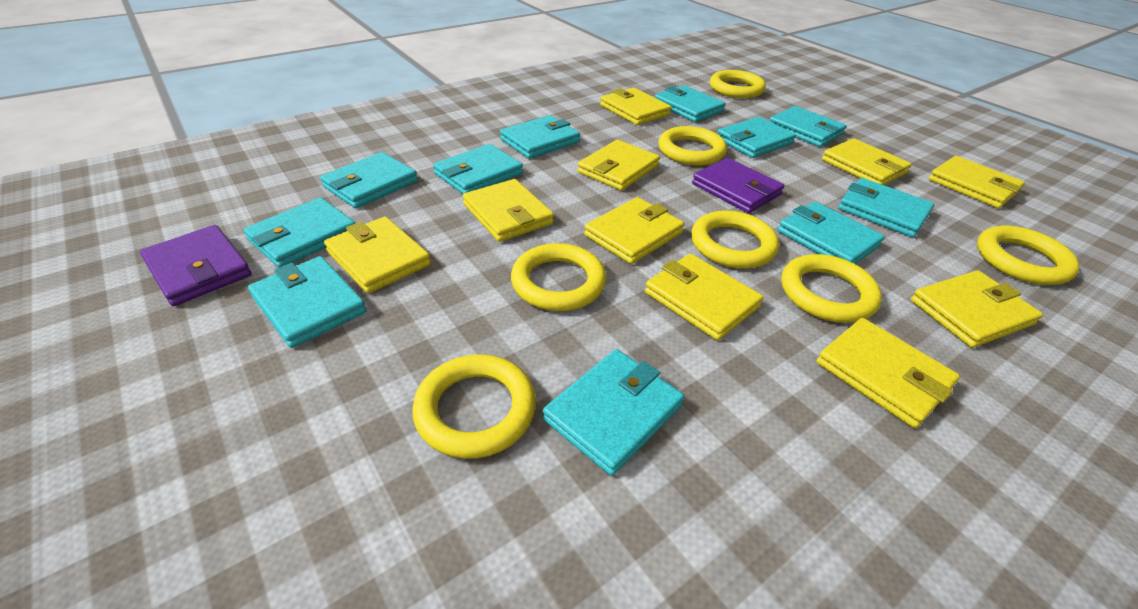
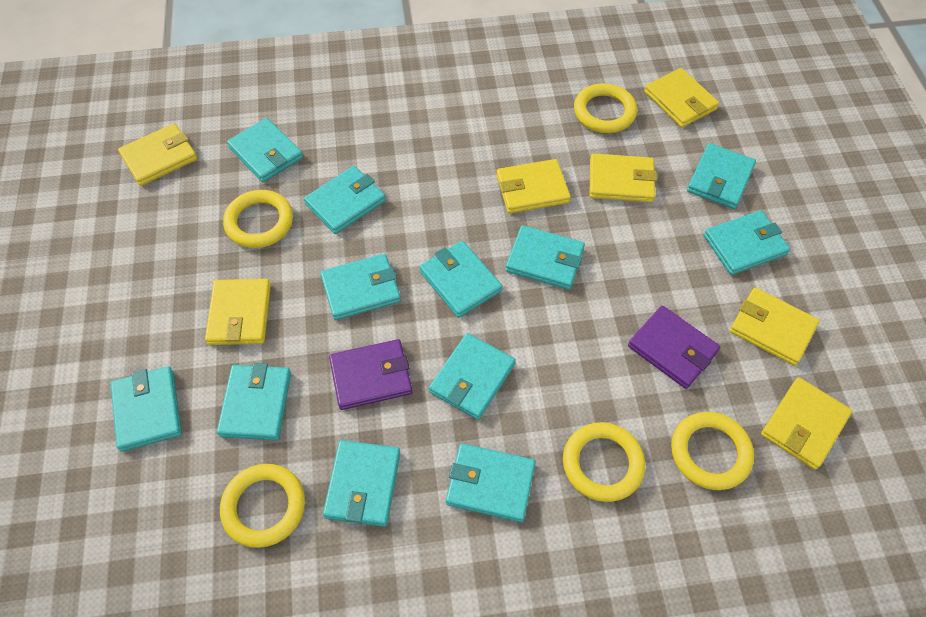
turquoise wallet: 11 -> 12
yellow ring: 7 -> 5
yellow wallet: 10 -> 7

